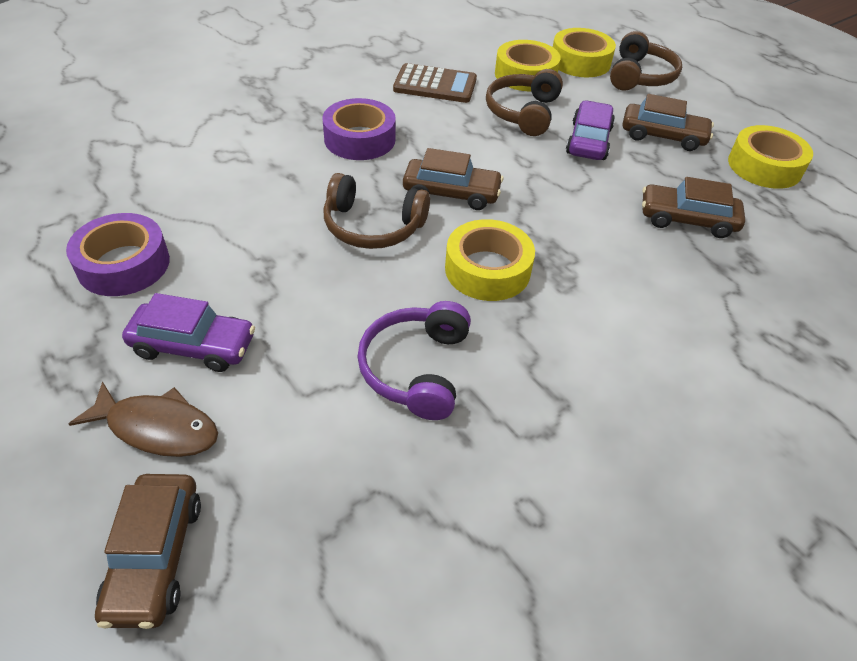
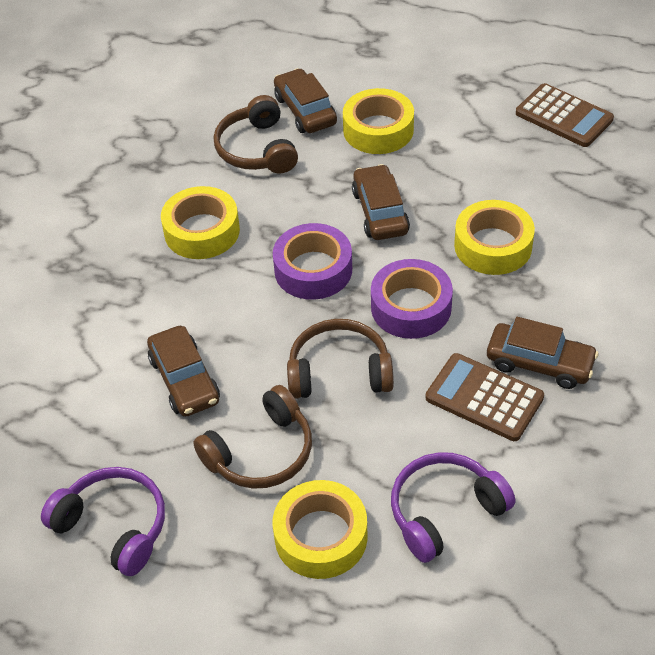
brown calculator: 1 -> 2
brown fish: 1 -> 0
purple car: 2 -> 0
purple headphones: 1 -> 2

